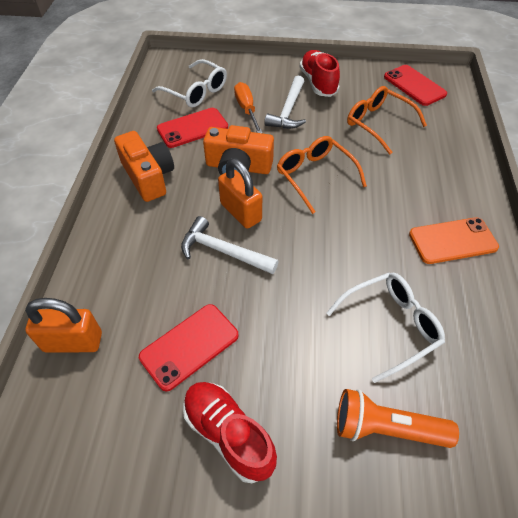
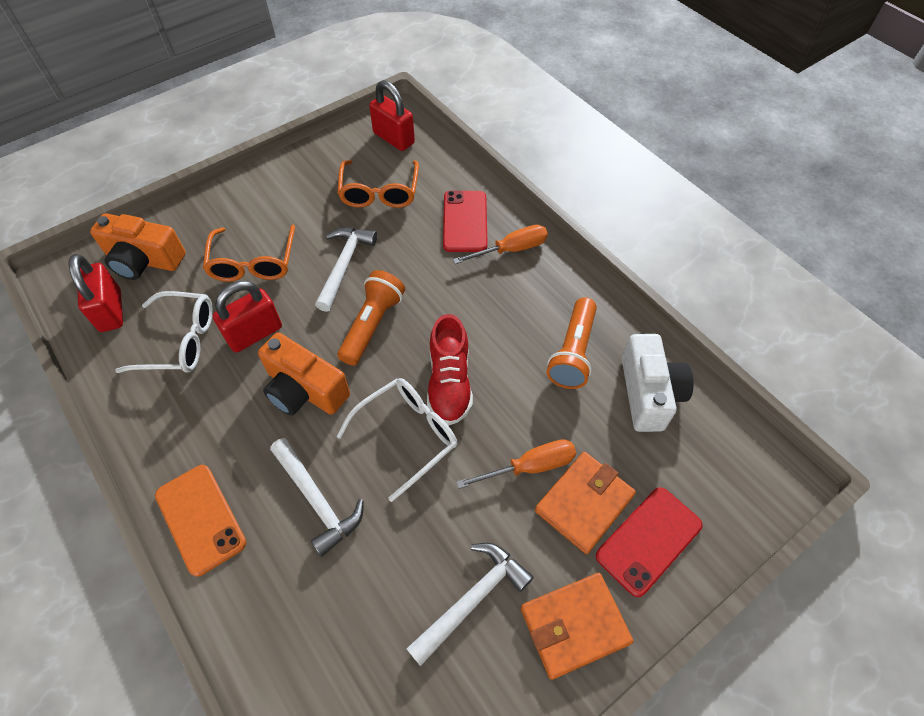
orange flashlight: 1 -> 2
orange padlock: 2 -> 0
orange screwdriver: 1 -> 2
orange wallet: 0 -> 2
red padlock: 0 -> 3
red phone: 3 -> 2
red shoe: 2 -> 1
white camera: 0 -> 1
white hammer: 2 -> 3

